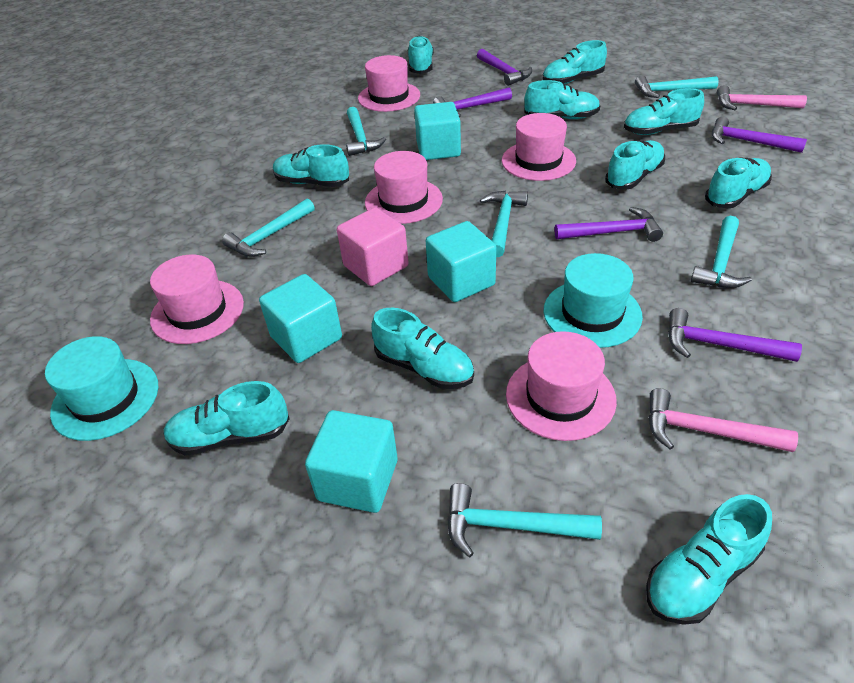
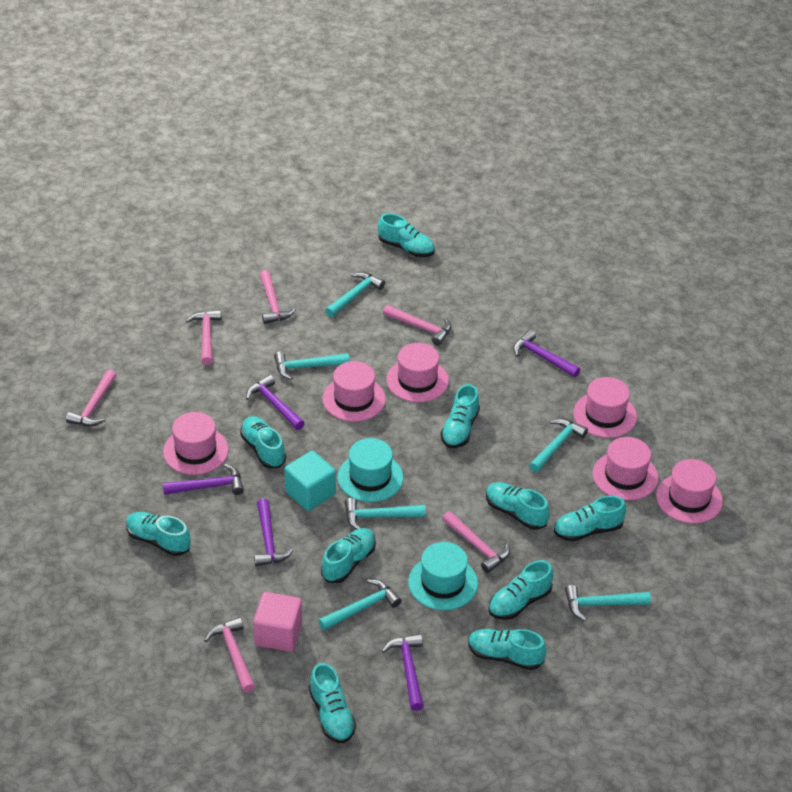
pink hammer: 2 -> 6
pink hat: 5 -> 6
turquoise cube: 4 -> 1

